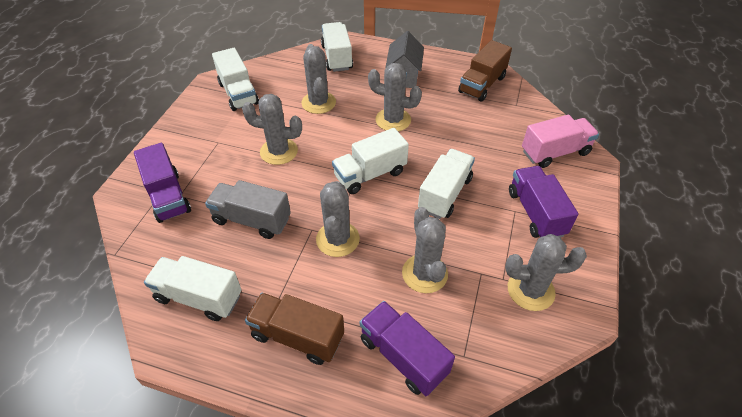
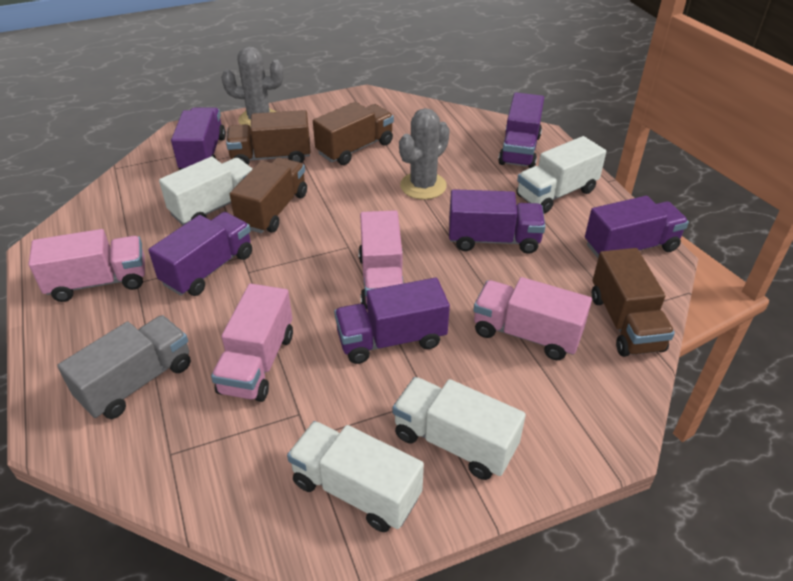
brown truck: 2 -> 4
grey cactus: 6 -> 2
grey house: 1 -> 0
pink truck: 1 -> 4
purple truck: 3 -> 6
white truck: 5 -> 4

